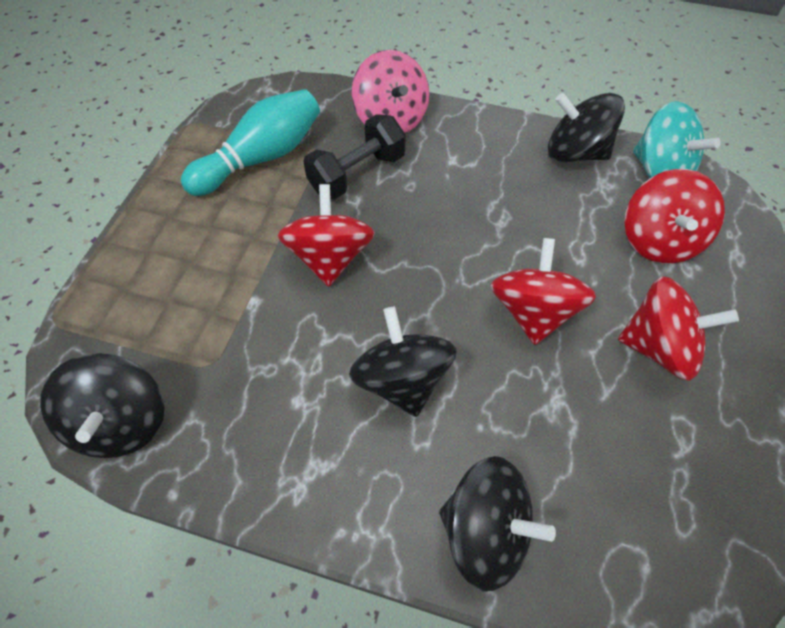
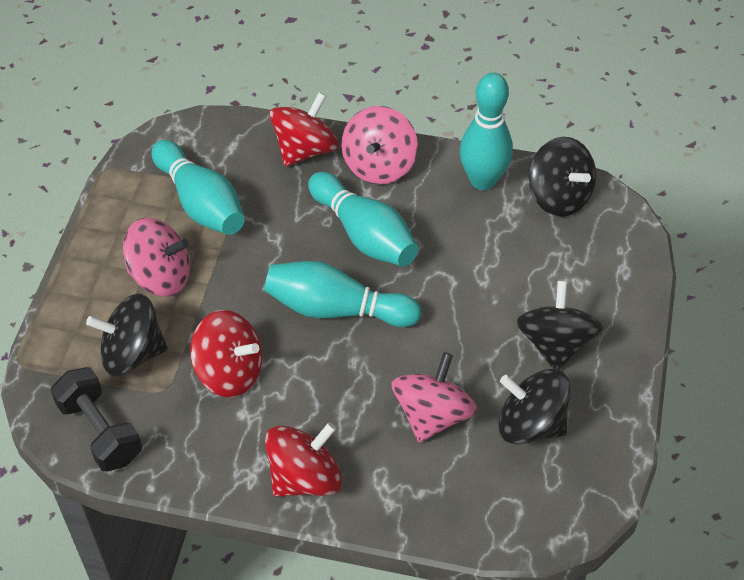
pink spinning top: 1 -> 3
red spinning top: 4 -> 3
turquoise bowling pin: 1 -> 4
turquoise spinning top: 1 -> 0

